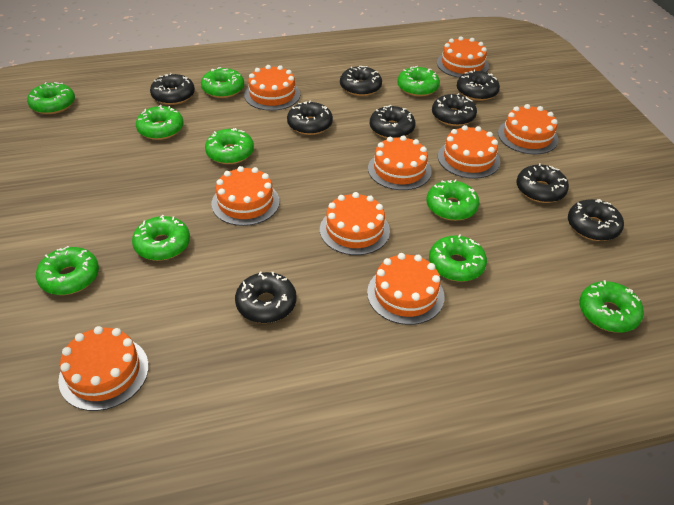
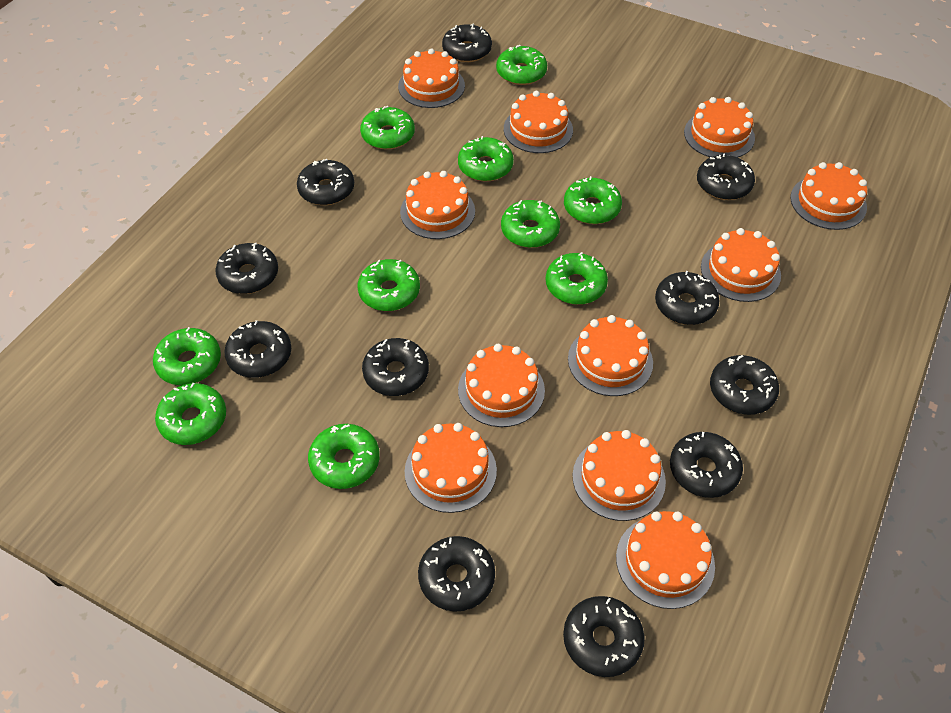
black donut: 9 -> 11
orange cake: 9 -> 11

